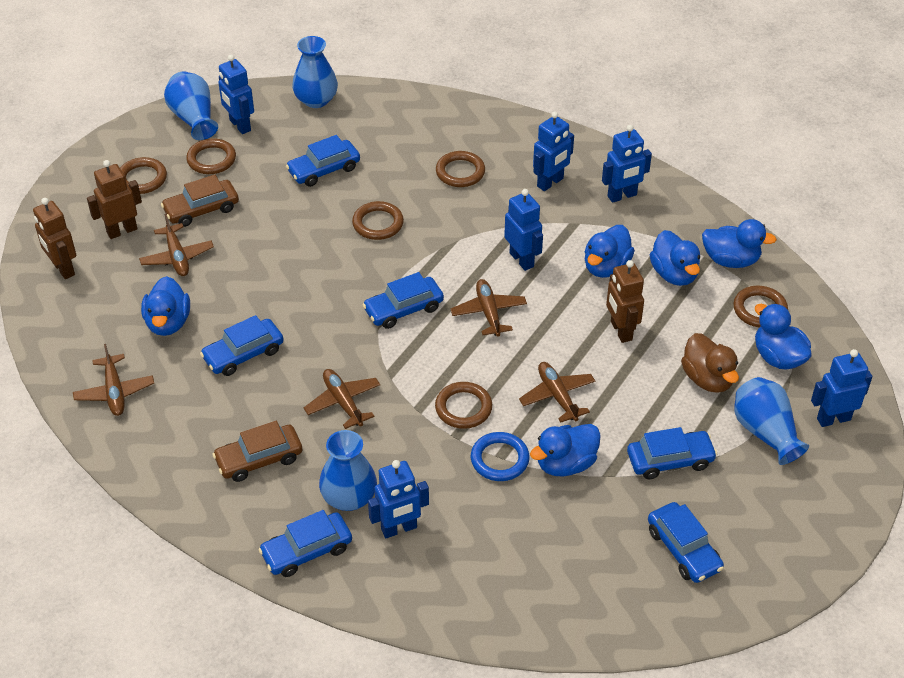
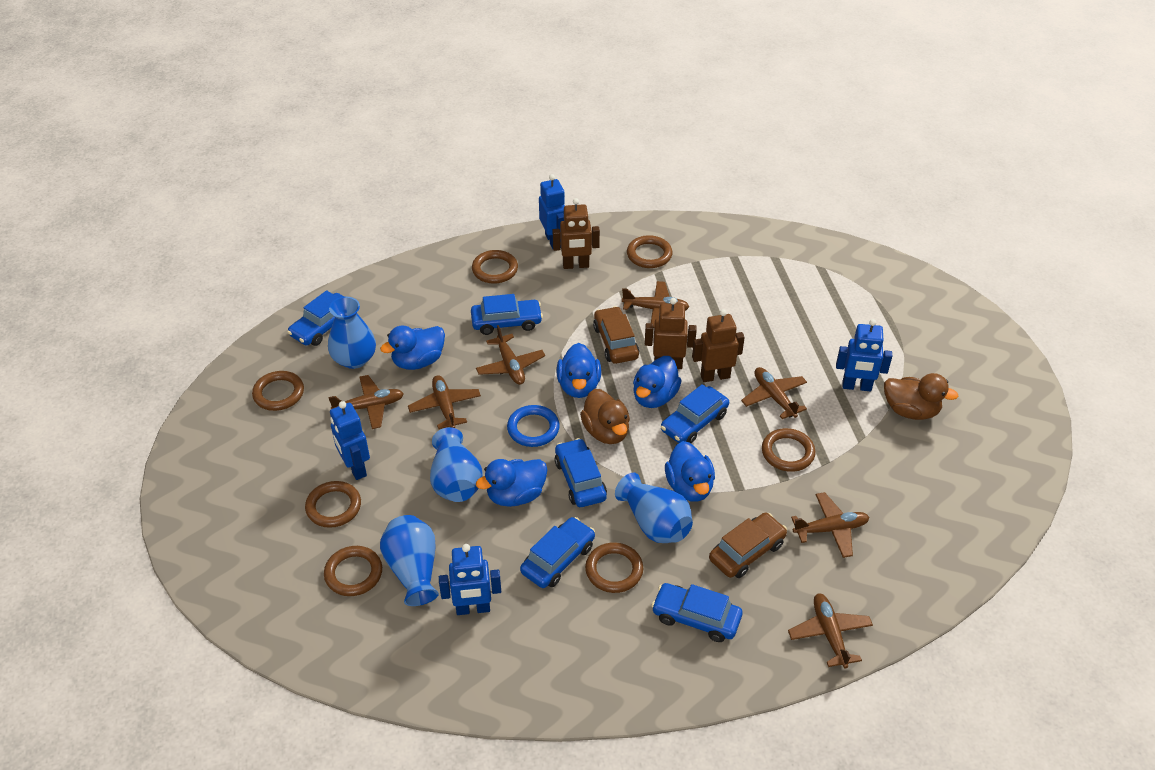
blue duck: 6 -> 5
blue robot: 6 -> 4
brown duck: 1 -> 2
brown plane: 5 -> 7
brown ring: 6 -> 7

